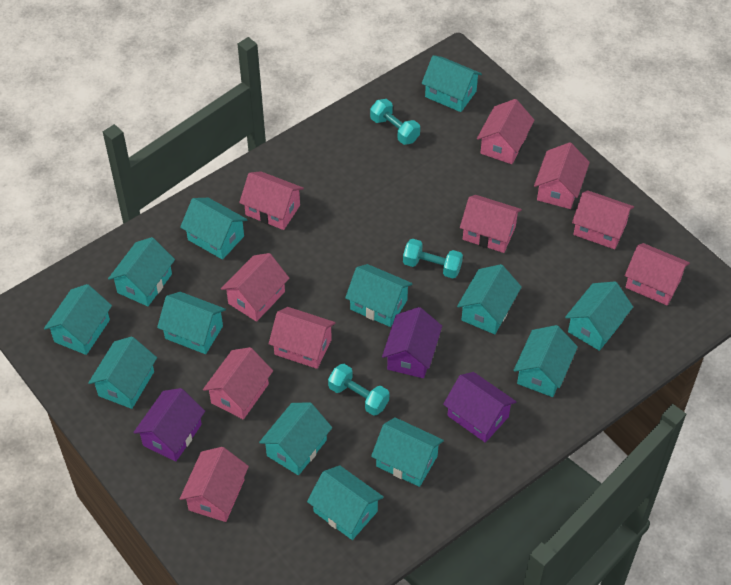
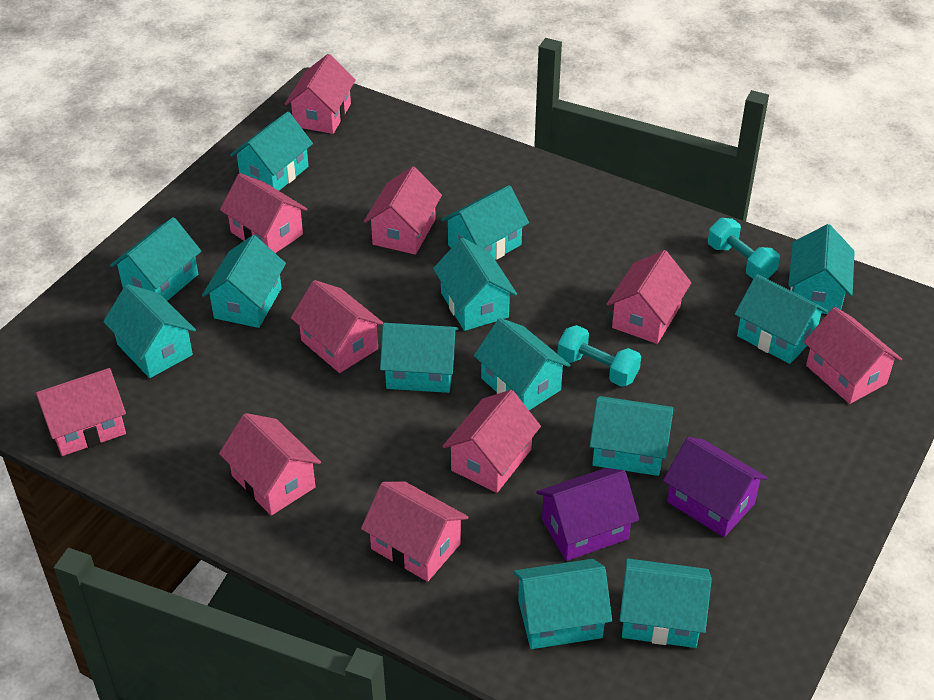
purple house: 3 -> 2
turquoise dumbbell: 3 -> 2

